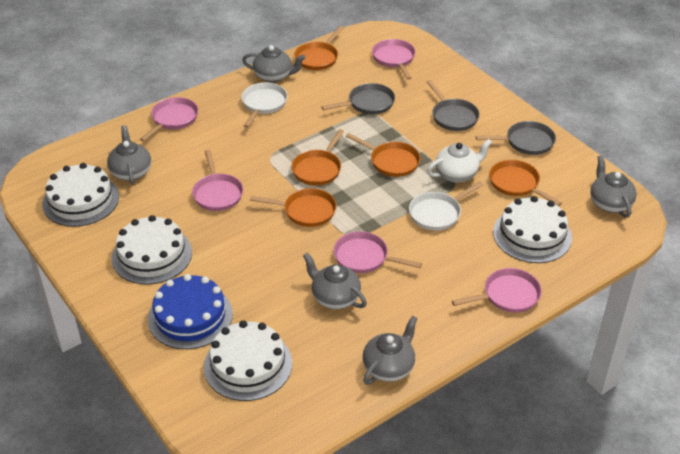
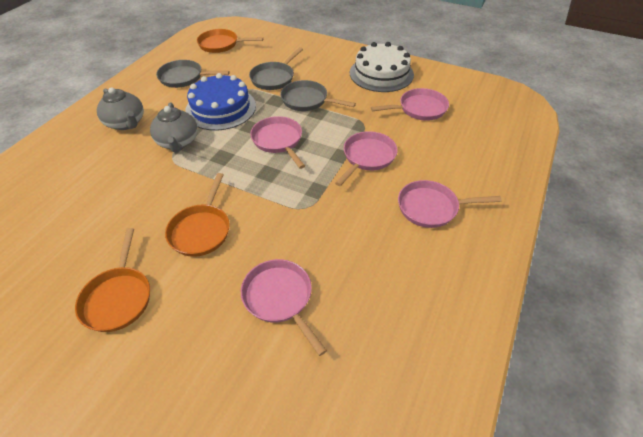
grey teapot: 5 -> 2
orange pan: 5 -> 3
white cake: 4 -> 1
white pan: 2 -> 0
white teapot: 1 -> 0

